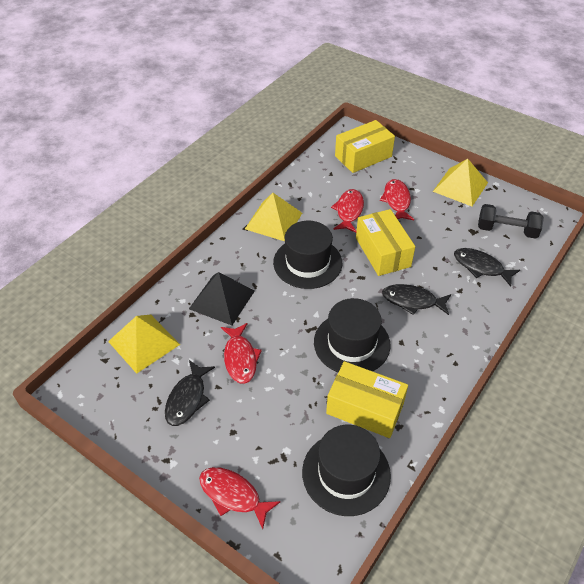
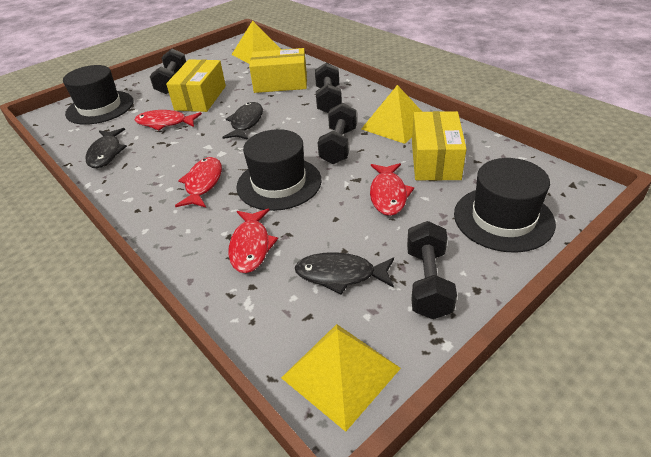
black dumbbell: 1 -> 4
black pyramid: 1 -> 0

